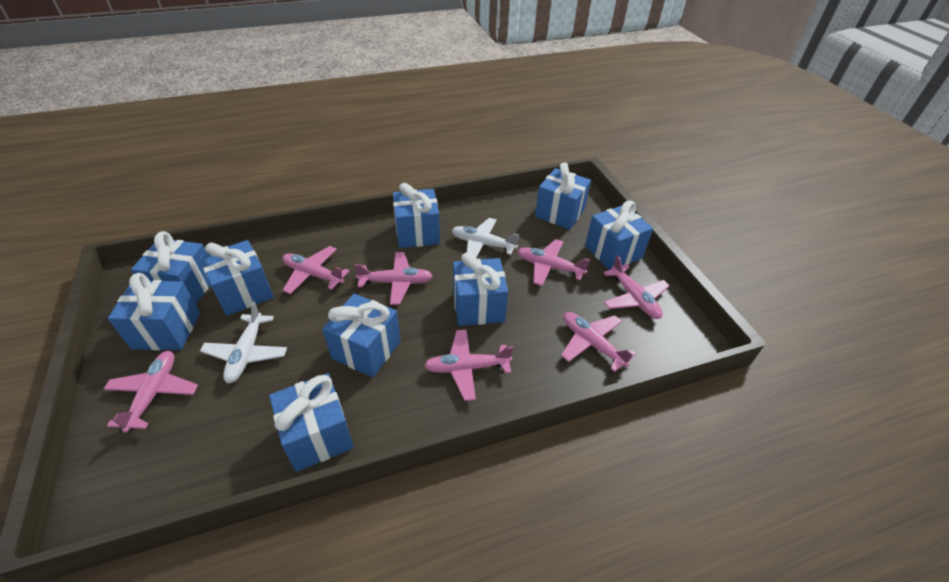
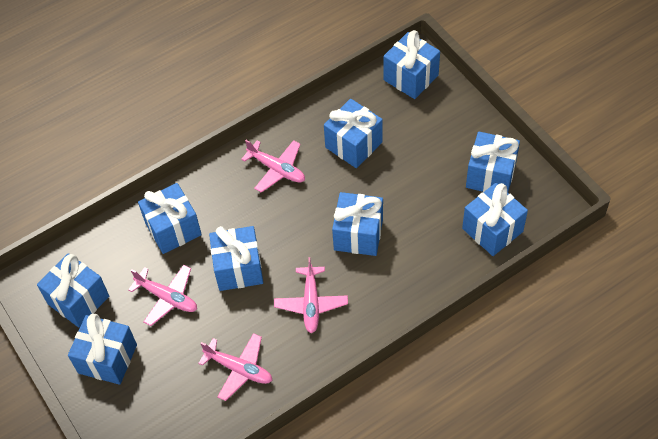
pink plane: 7 -> 4
white plane: 2 -> 0

